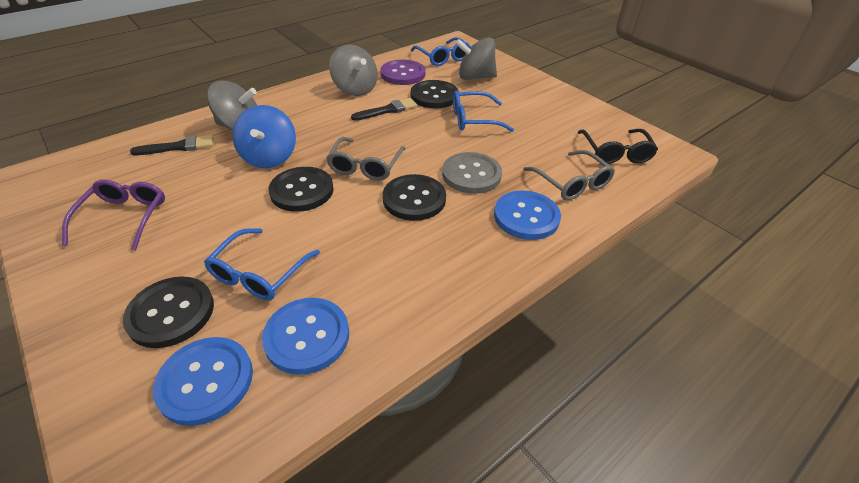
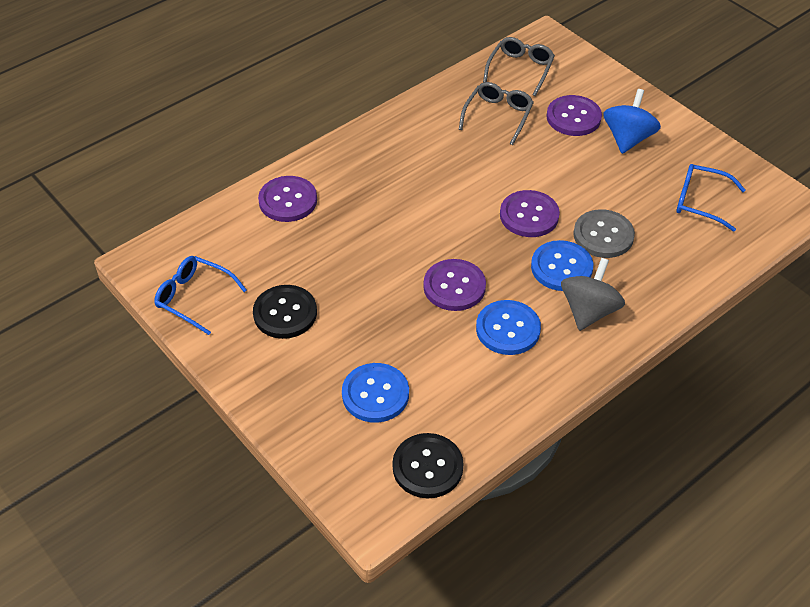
black brush: 2 -> 0
black button: 4 -> 2
black glasses: 1 -> 0
blue glasses: 3 -> 2
grey spinning top: 3 -> 1
purple button: 1 -> 4
purple glasses: 1 -> 0

